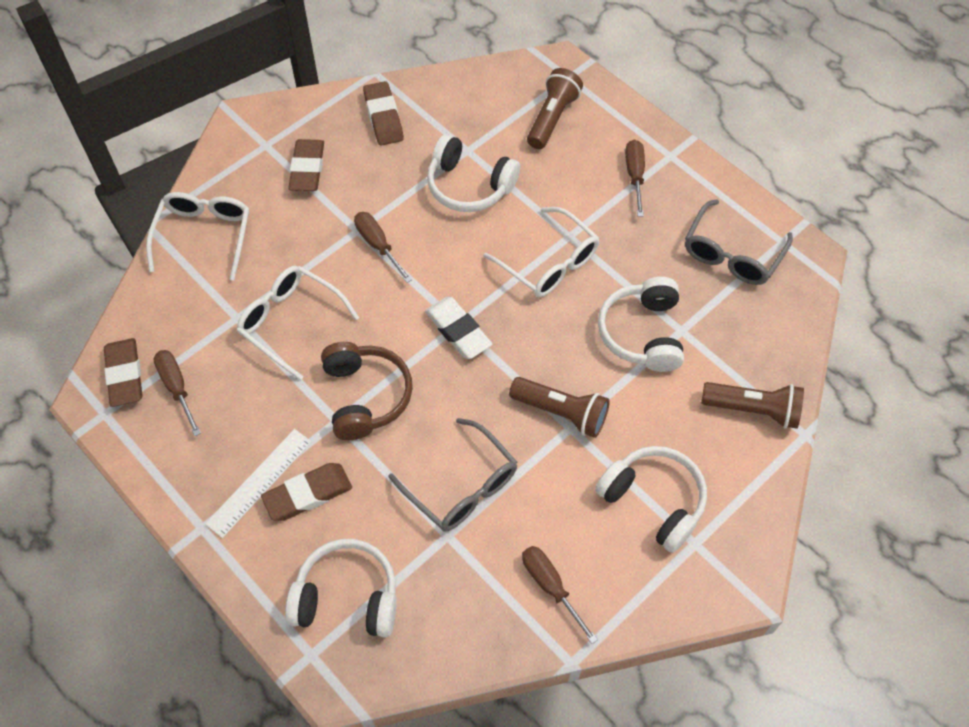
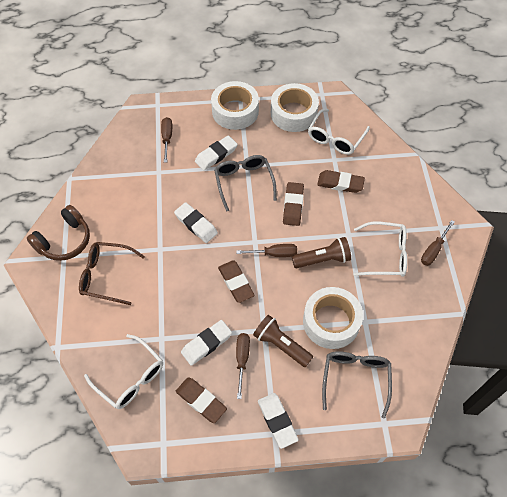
brown flashlight: 3 -> 2
brown glasses: 0 -> 1
white eraser: 1 -> 4
white headphones: 4 -> 0
white ruler: 1 -> 0
white tape: 0 -> 3

